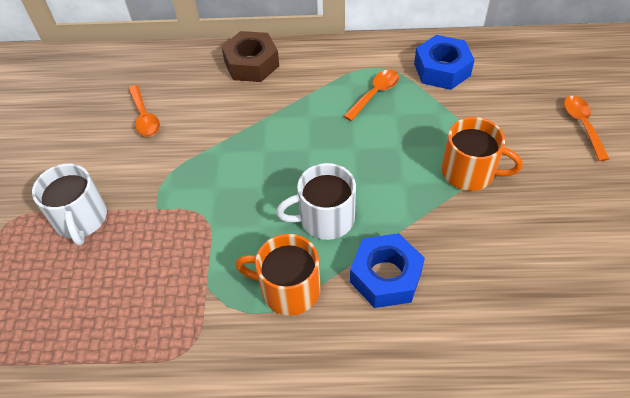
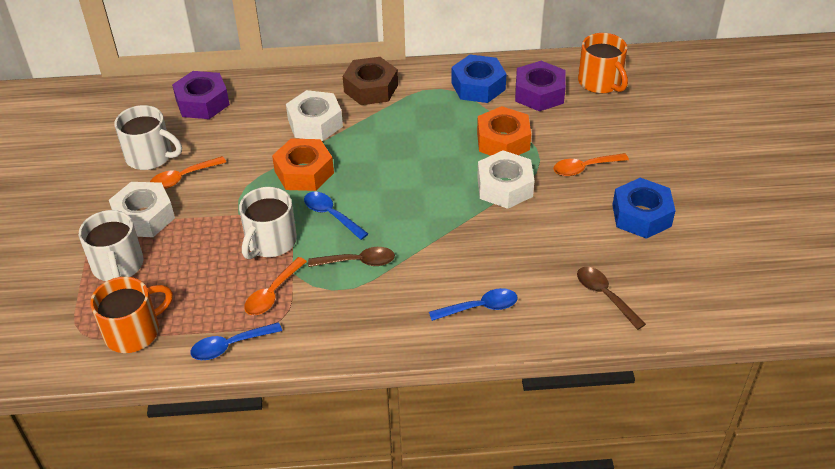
blue spoon: 0 -> 3
brown spoon: 0 -> 2
orange nut: 0 -> 2
purple nut: 0 -> 2
white mug: 2 -> 3
white nut: 0 -> 3

